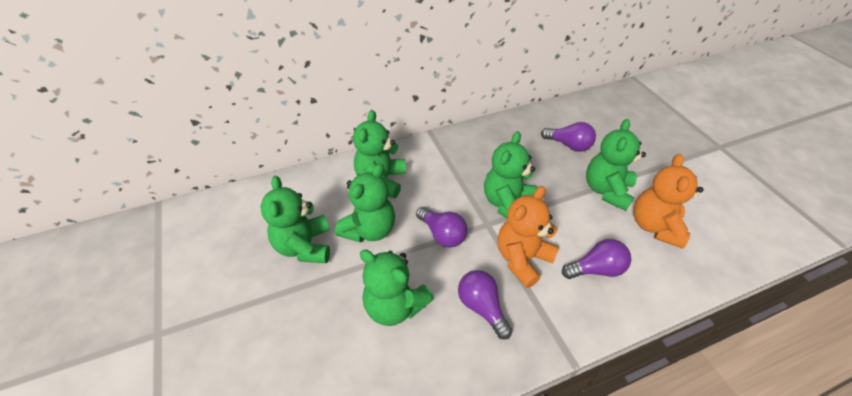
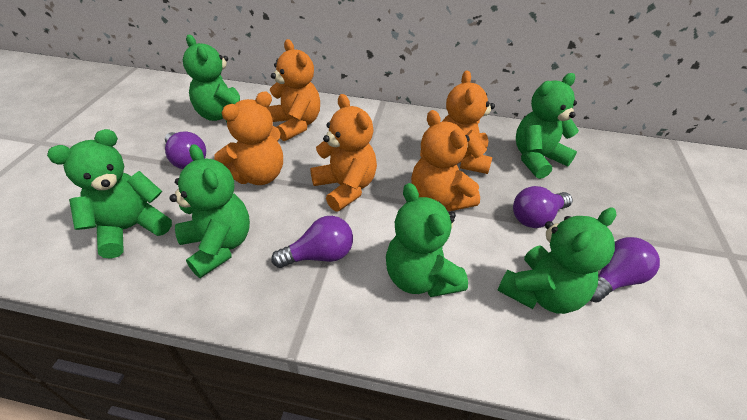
orange teddy bear: 2 -> 5

